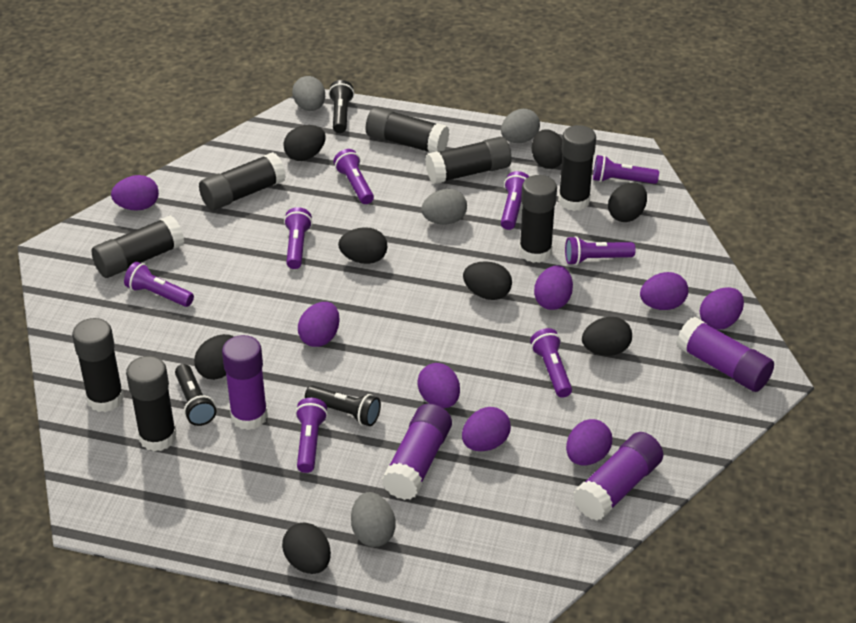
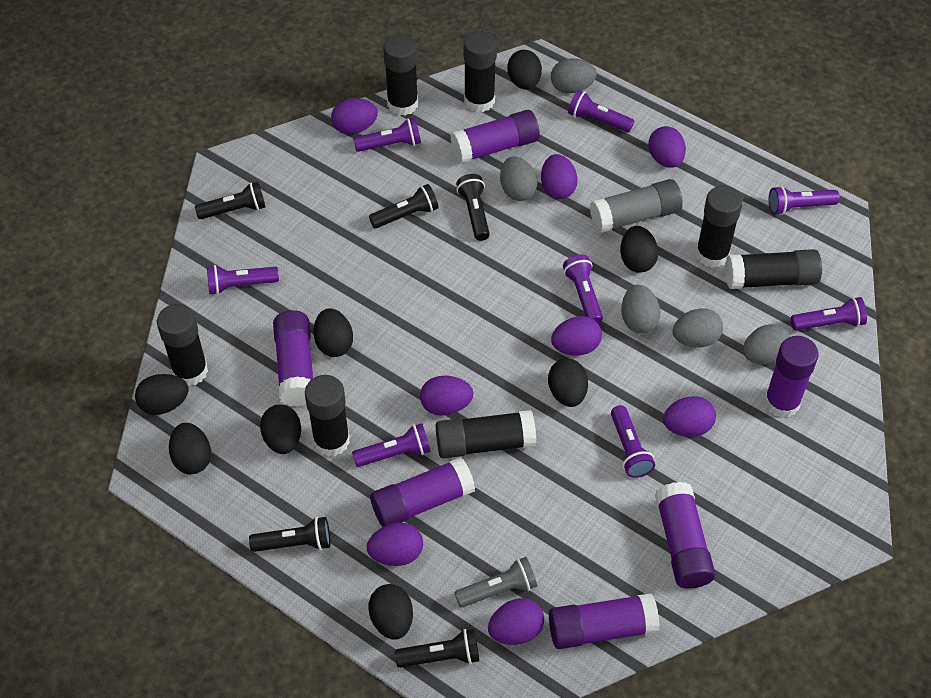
black flashlight: 3 -> 5
black glue stick: 8 -> 7
grey egg: 4 -> 5
grey flashlight: 0 -> 1
grey glue stick: 0 -> 1
purple glue stick: 4 -> 6

